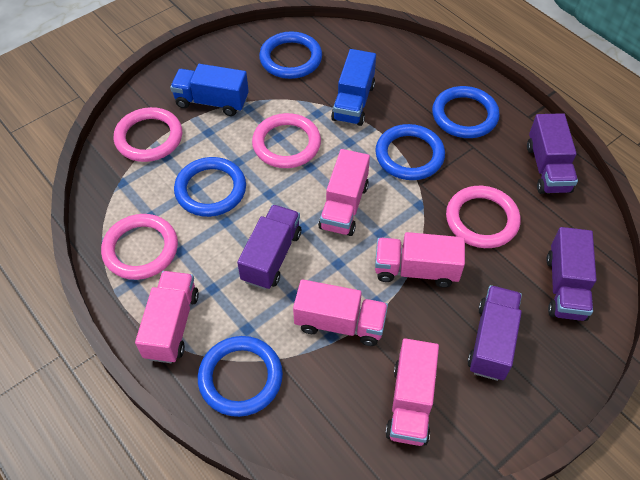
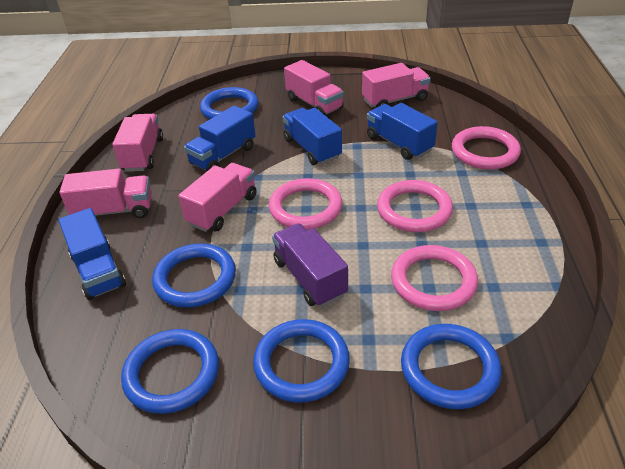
blue truck: 2 -> 4
purple truck: 4 -> 1

